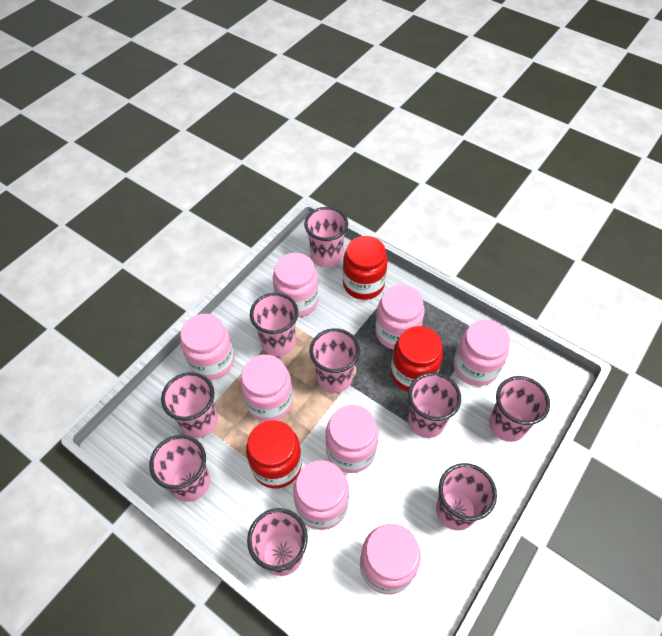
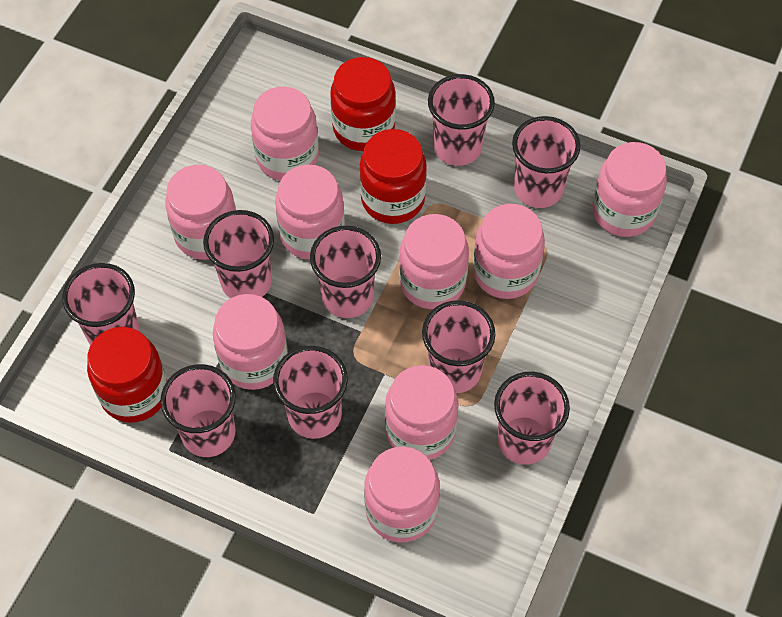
pink jar: 8 -> 9

